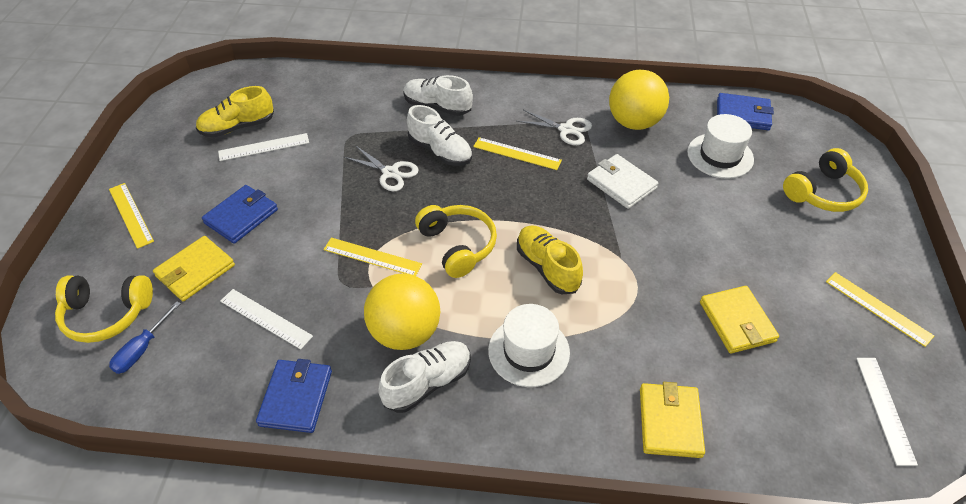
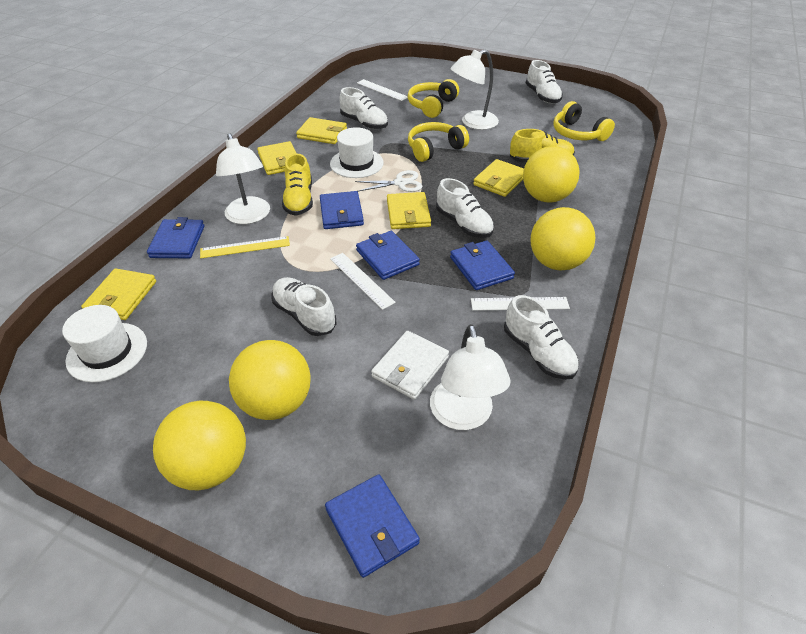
blue screwdriver: 1 -> 0
blue wallet: 3 -> 5
white lamp: 0 -> 3
white scissors: 2 -> 1
white shoe: 3 -> 5
yellow ball: 2 -> 4
yellow ruler: 4 -> 1
yellow wallet: 3 -> 5

